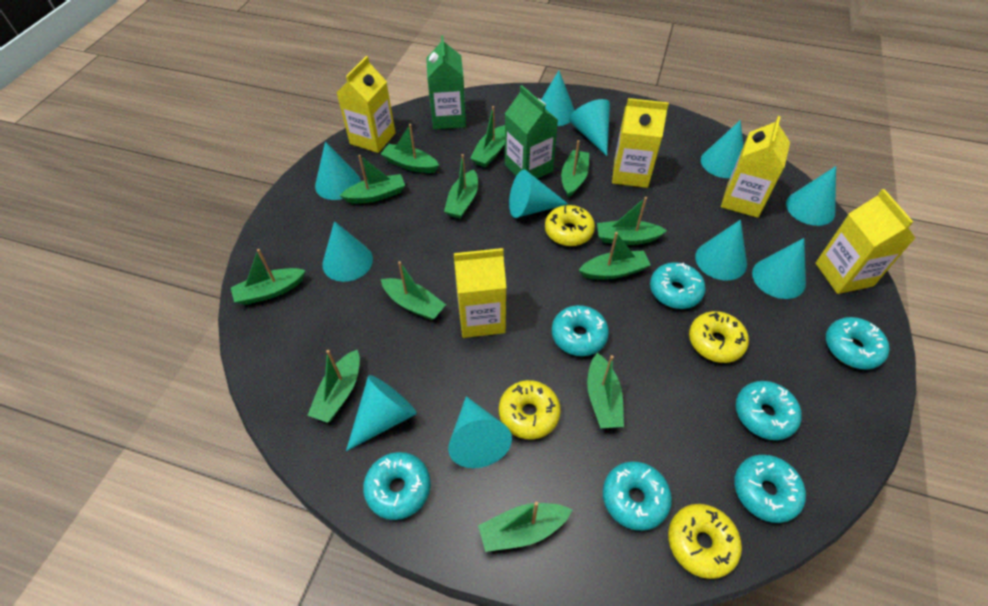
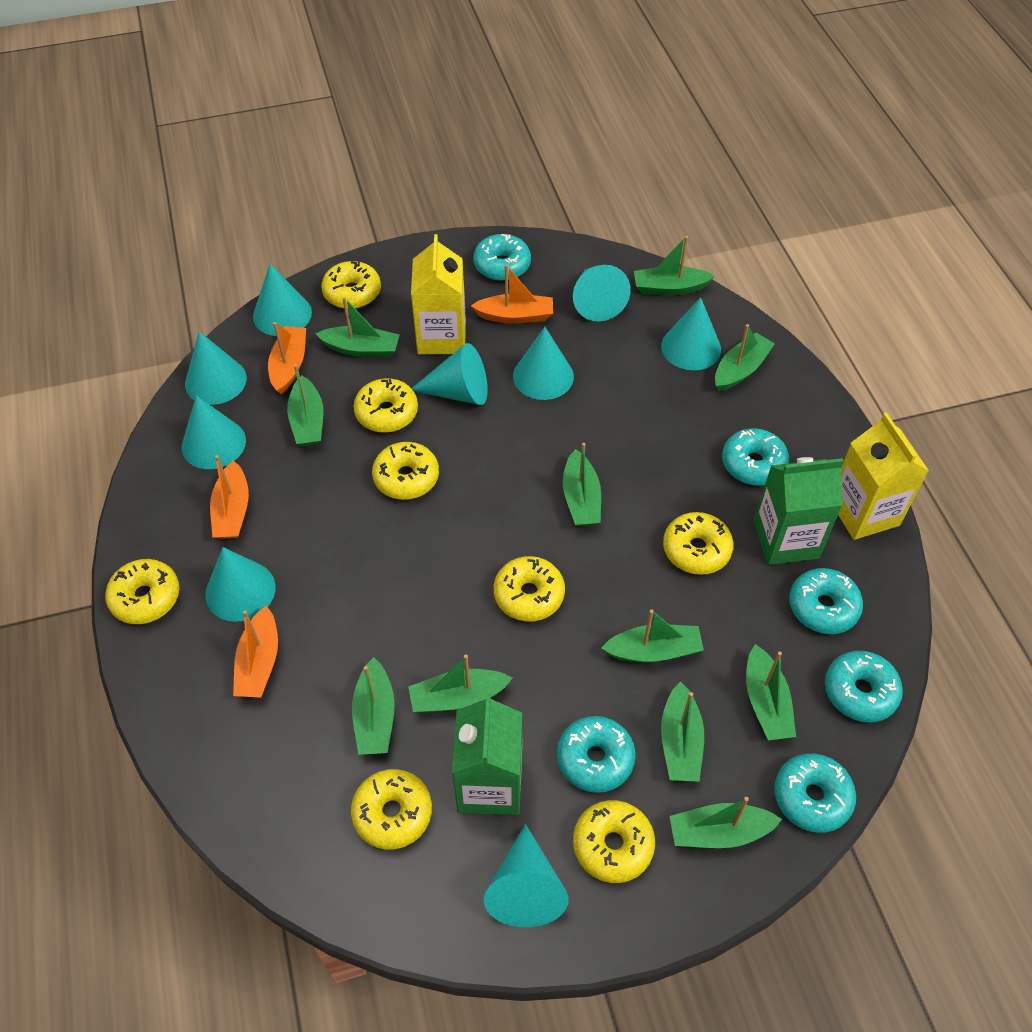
green boat: 12 -> 11
orange boat: 0 -> 4
turquoise cone: 11 -> 9
turquoise donut: 7 -> 6
yellow carton: 5 -> 2
yellow donut: 4 -> 8

